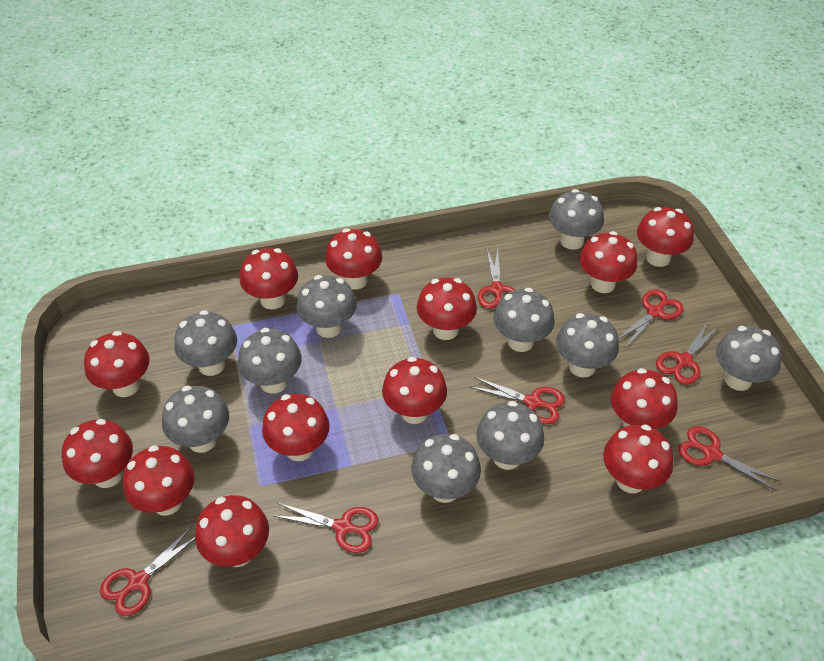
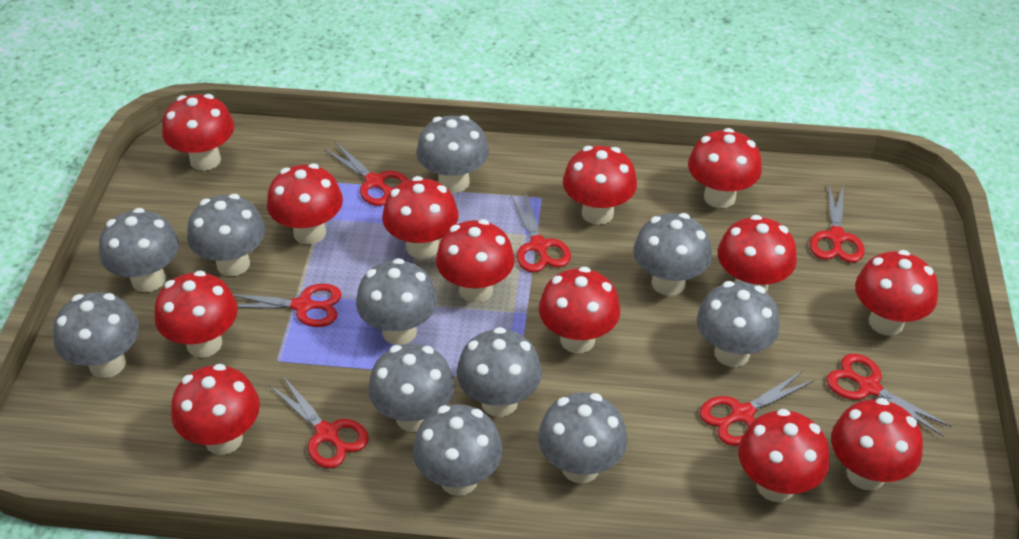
grey mushroom: 10 -> 11

